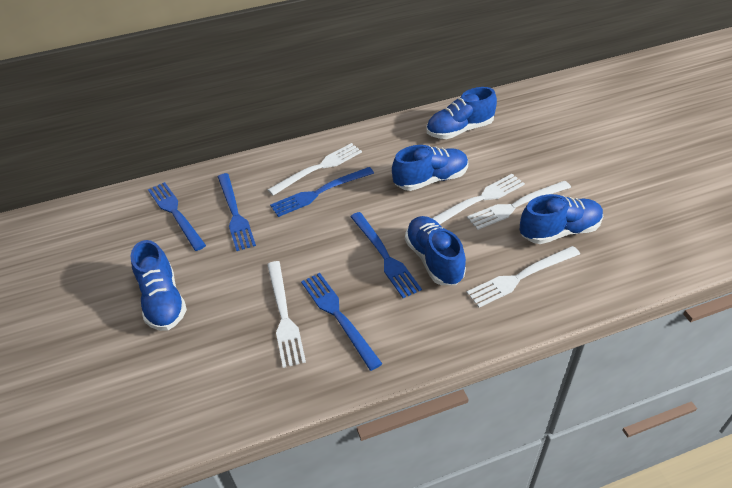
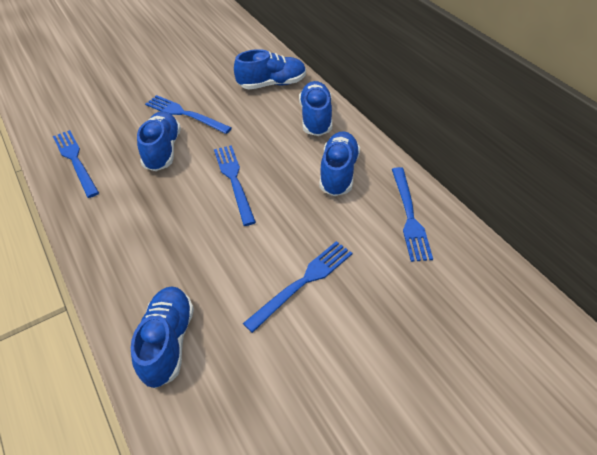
white fork: 5 -> 0

